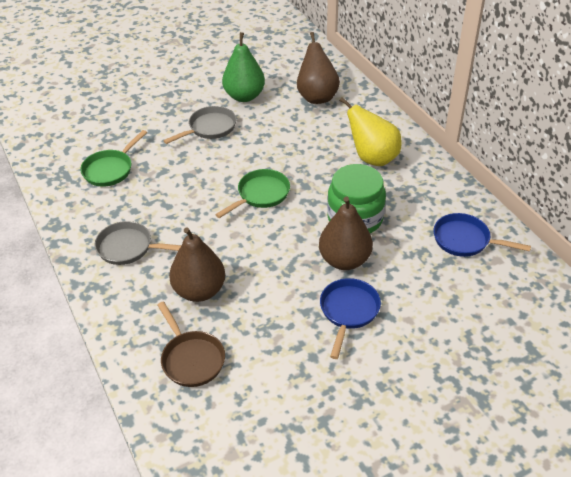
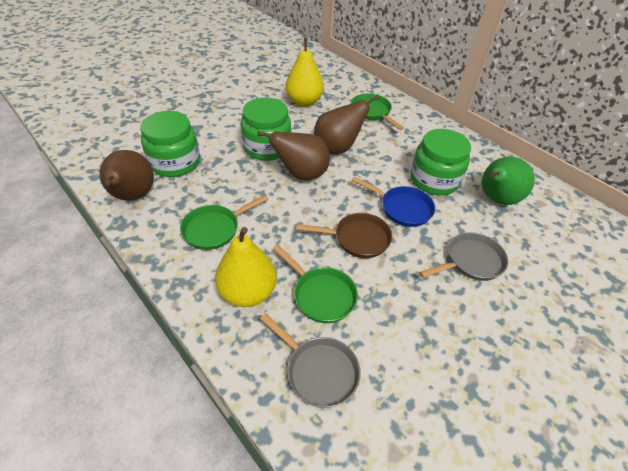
blue pan: 2 -> 1
green jar: 1 -> 3
green pan: 2 -> 3
yellow pear: 1 -> 2

